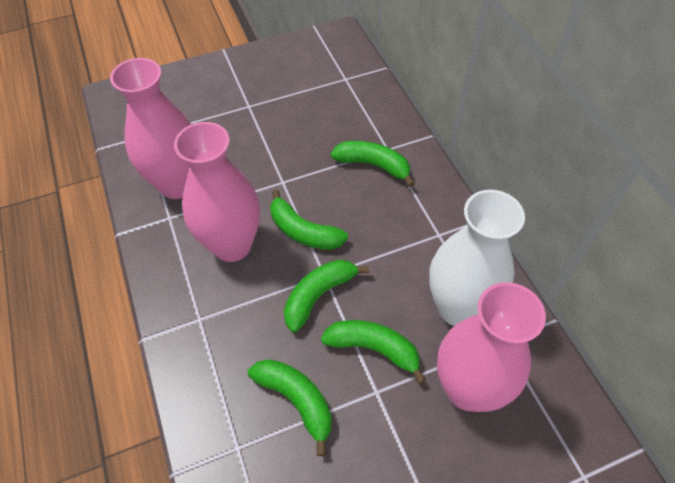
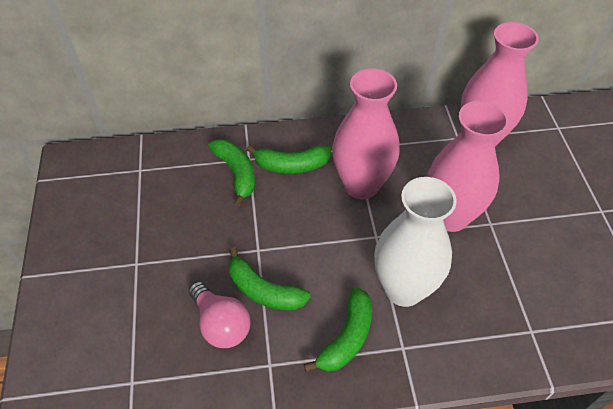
green banana: 5 -> 4
pink light bulb: 0 -> 1

